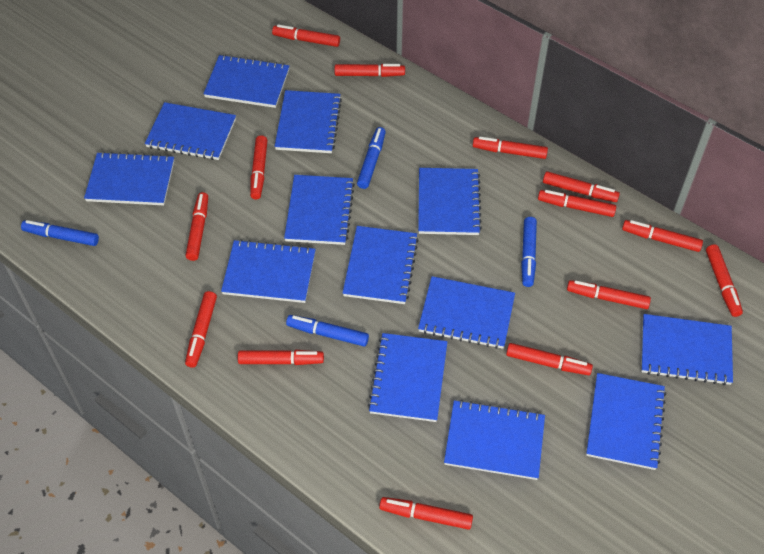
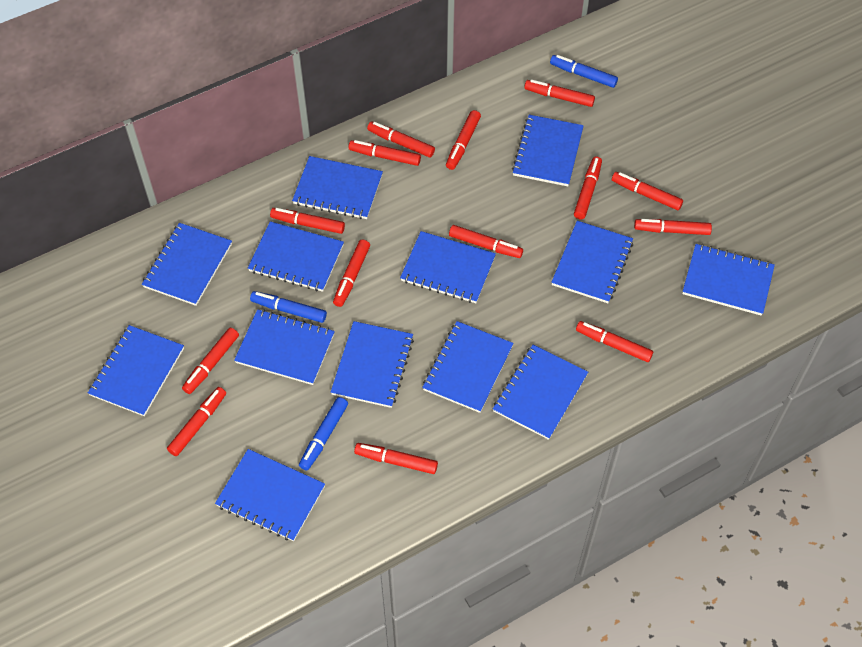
blue marker: 4 -> 3

